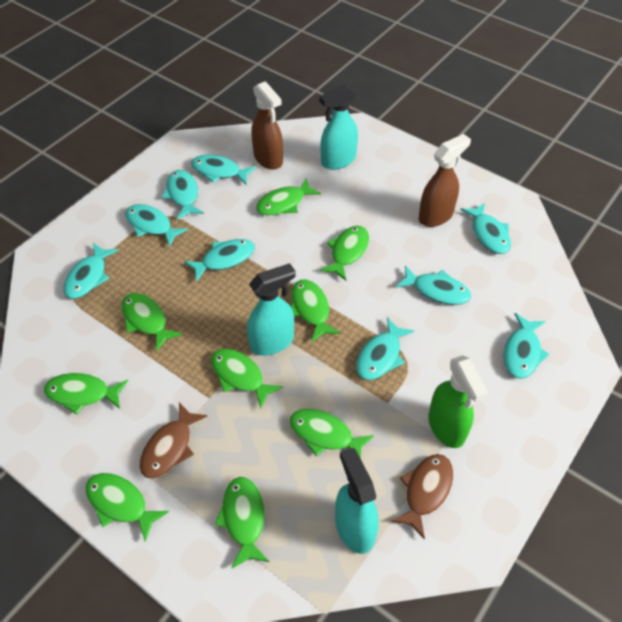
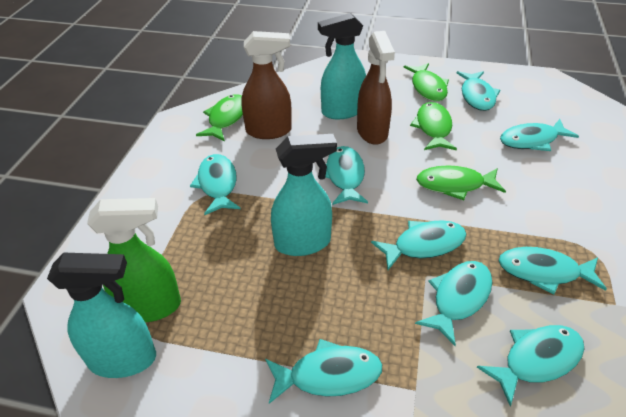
brown fish: 2 -> 0
green fish: 9 -> 4

